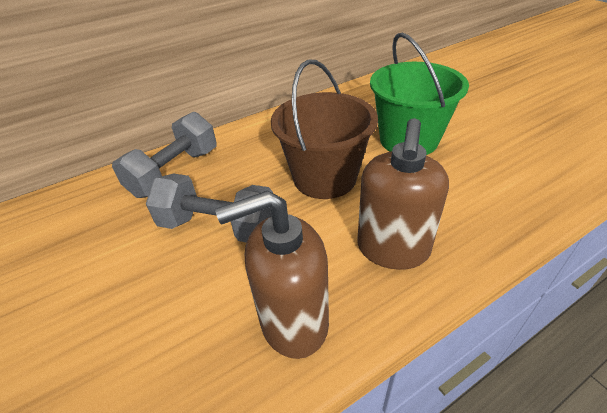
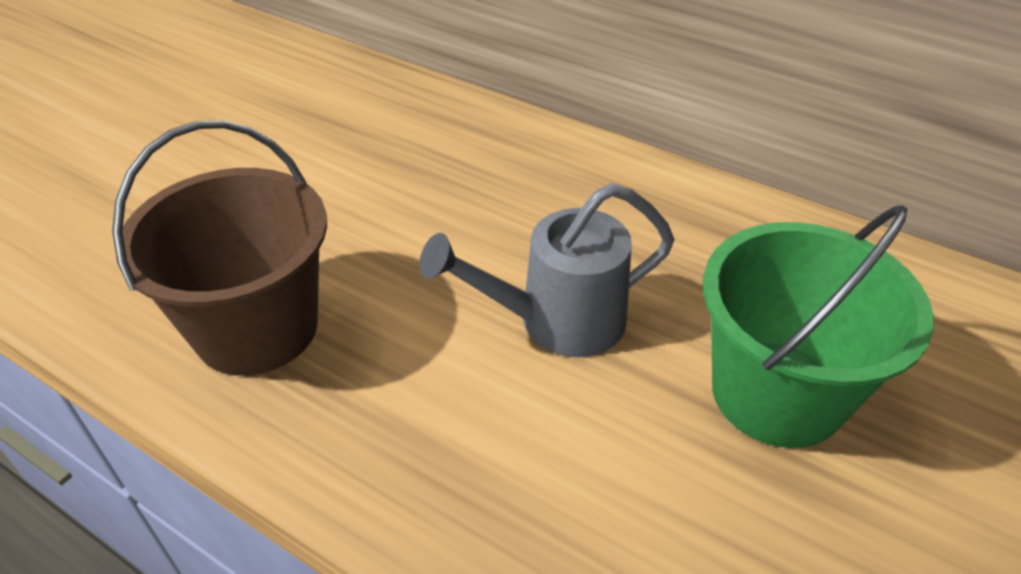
brown soap dispenser: 2 -> 0
grey dumbbell: 2 -> 0
grey watering can: 0 -> 1

